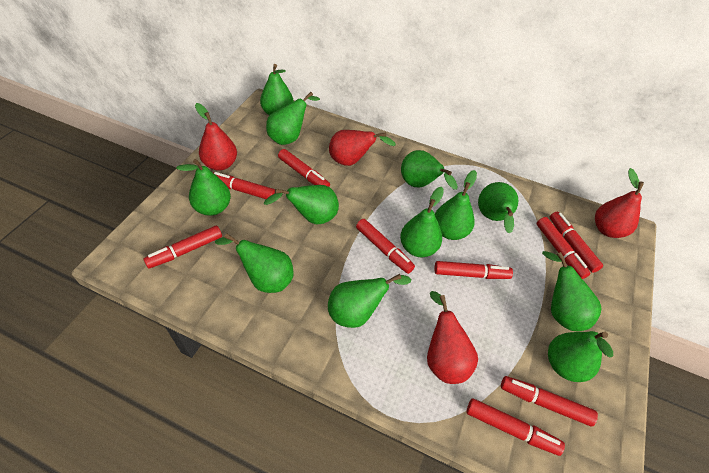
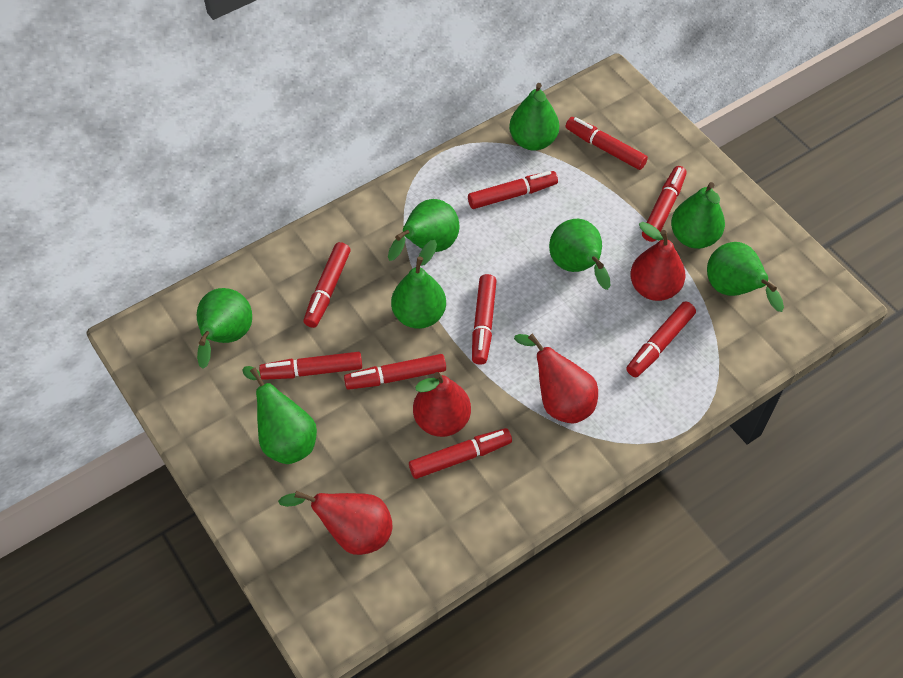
green pear: 12 -> 8

